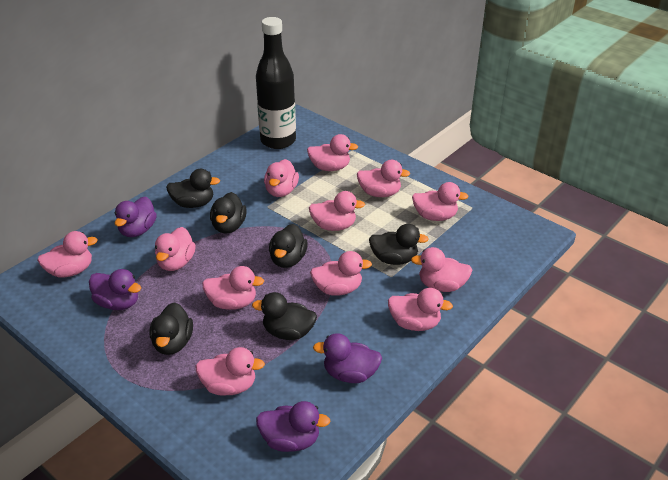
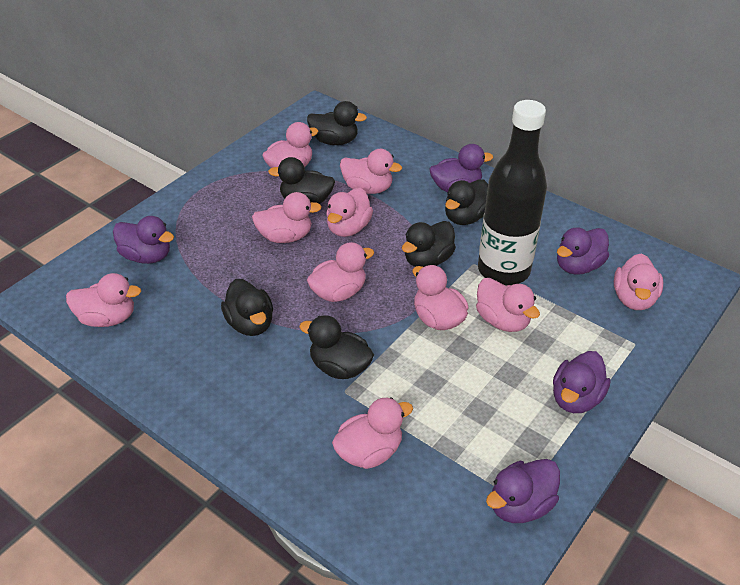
pink duck: 12 -> 10
purple duck: 4 -> 5

